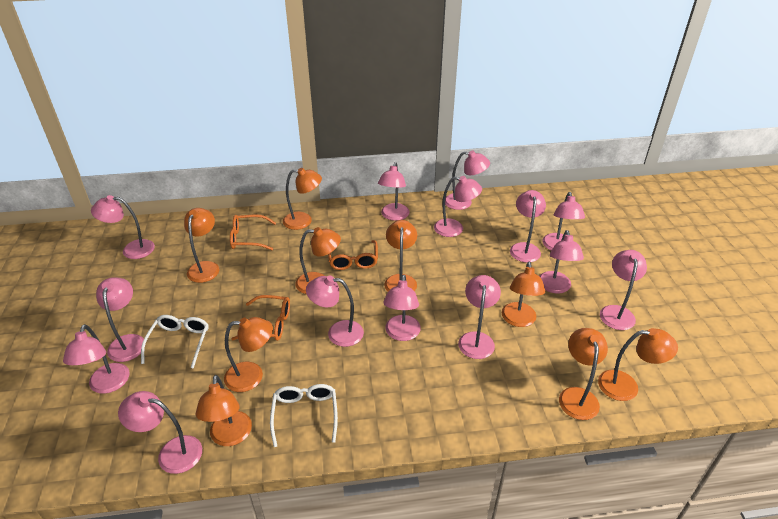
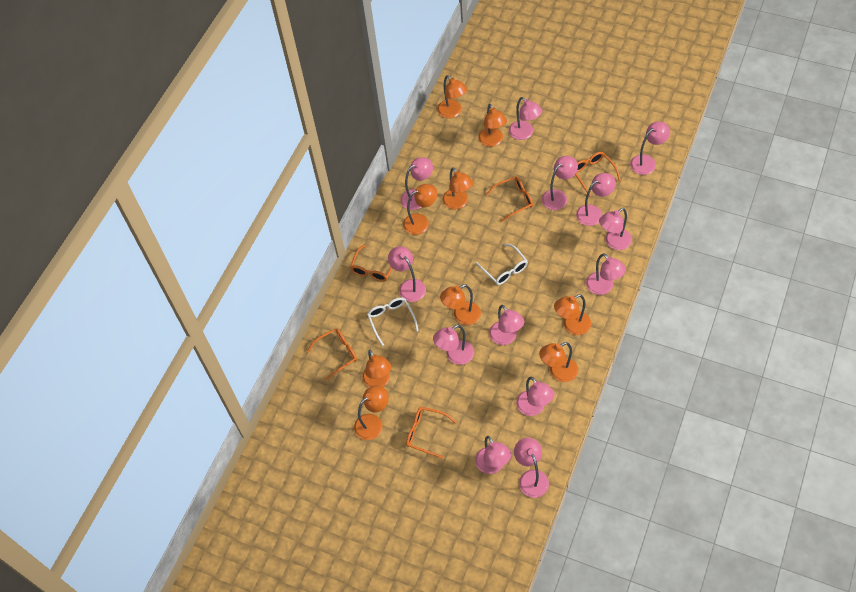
orange glasses: 3 -> 5
pink lamp: 14 -> 13

